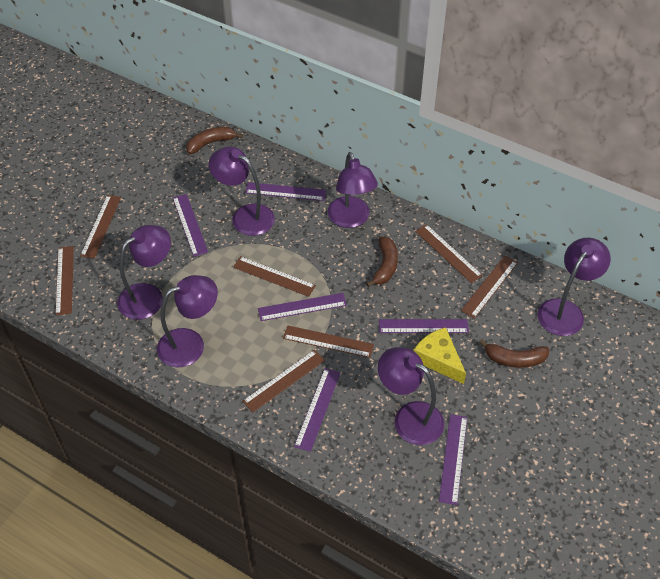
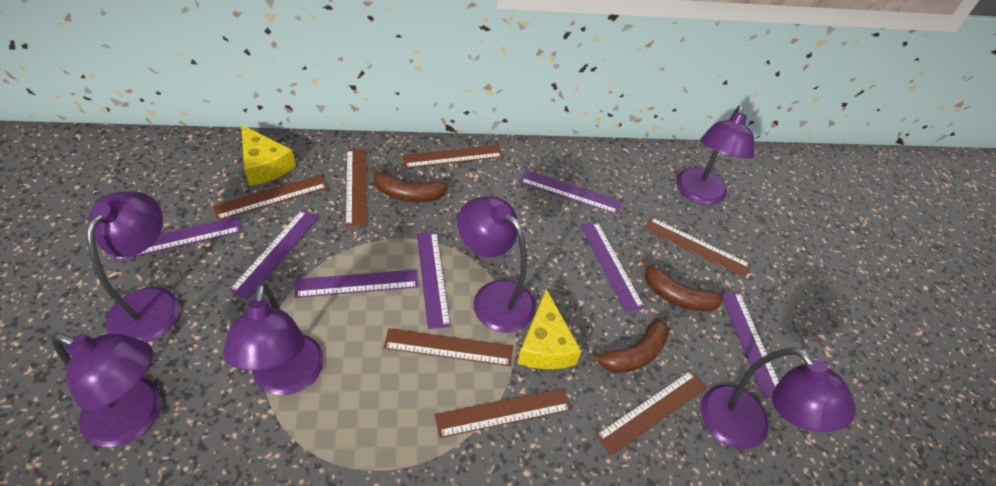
purple ruler: 6 -> 7
yellow cheese: 1 -> 2

